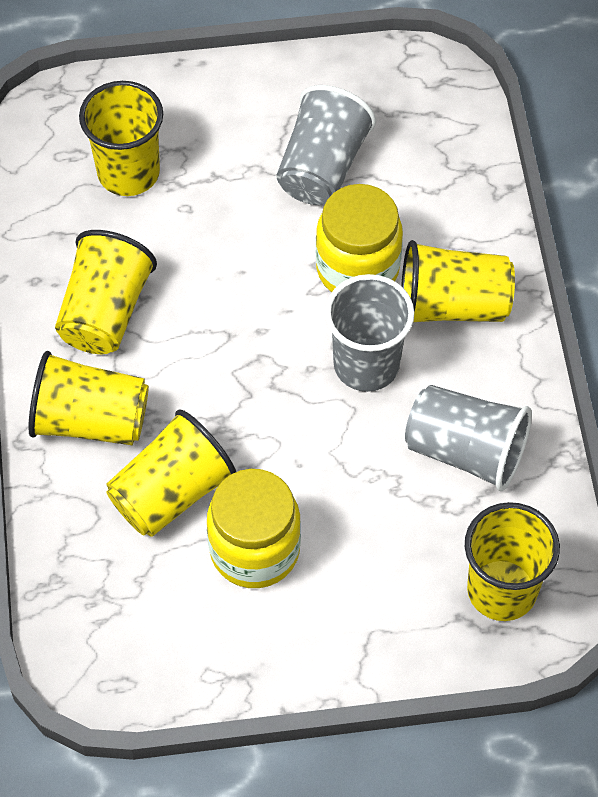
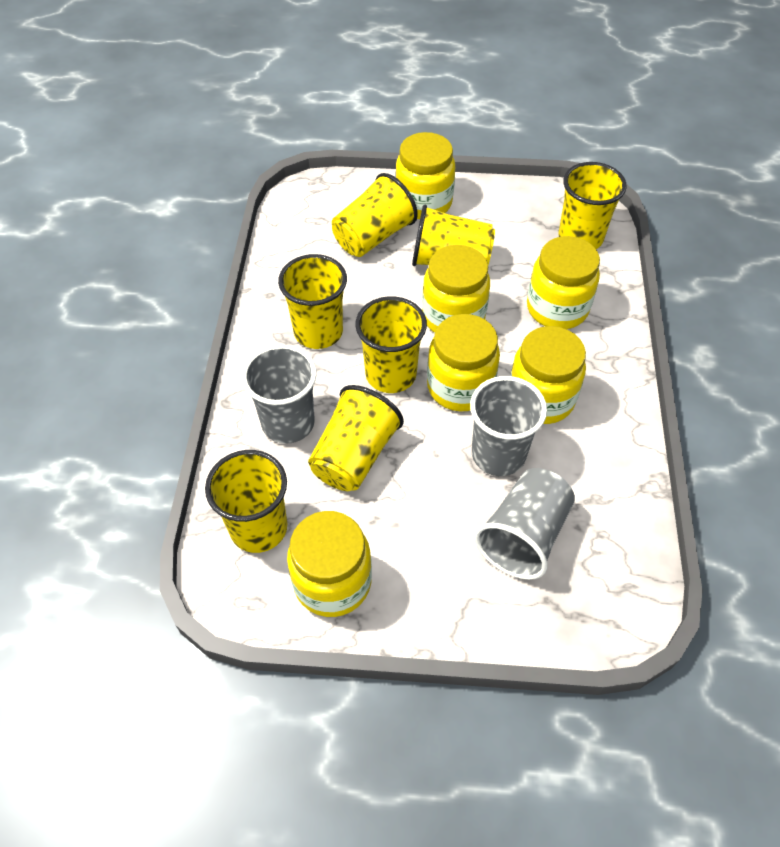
yellow cup: 6 -> 7
yellow jar: 2 -> 6

